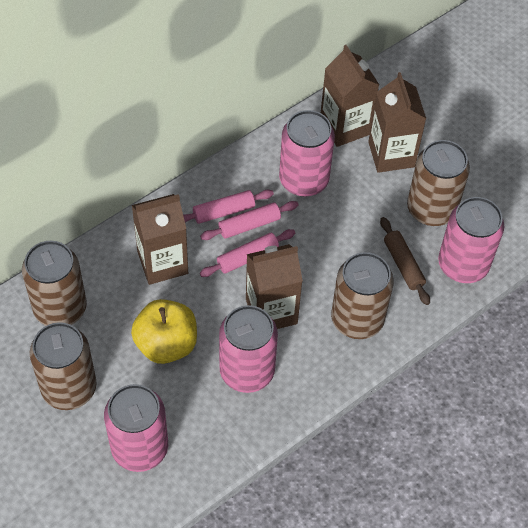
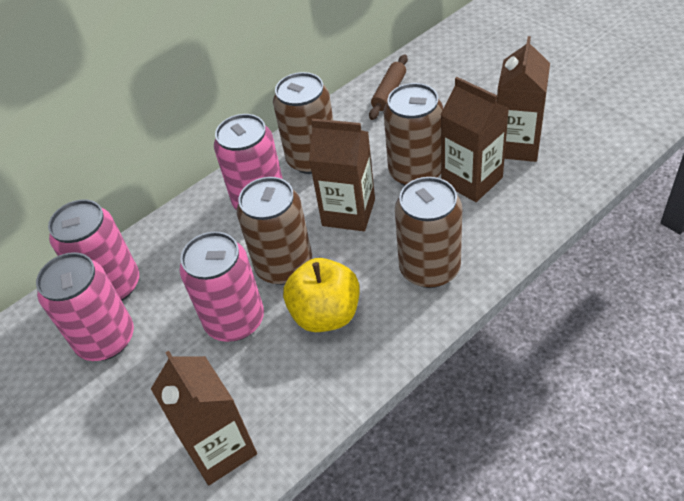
pink rolling pin: 3 -> 0

